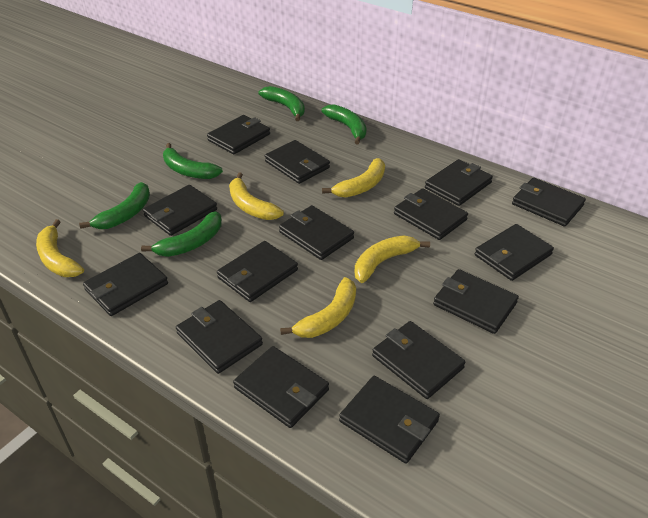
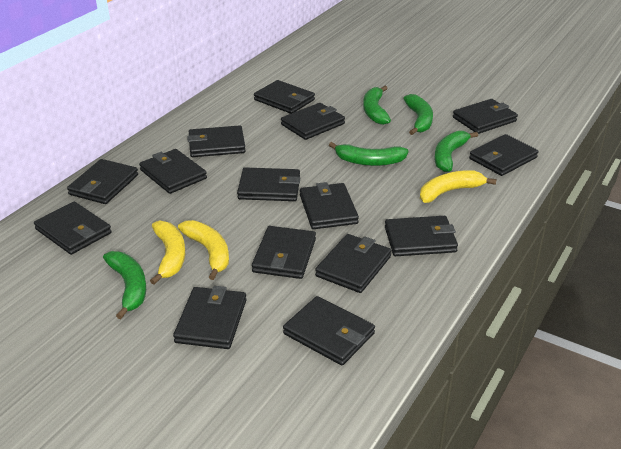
yellow banana: 5 -> 3

